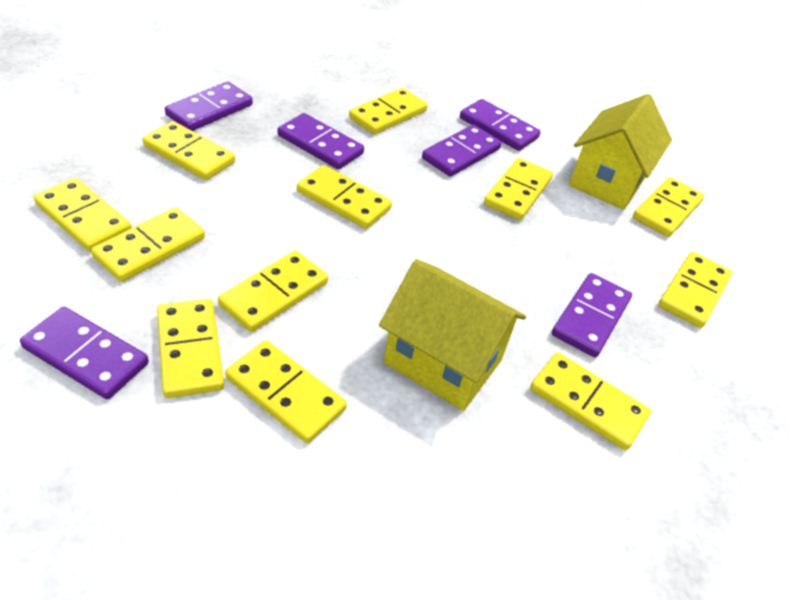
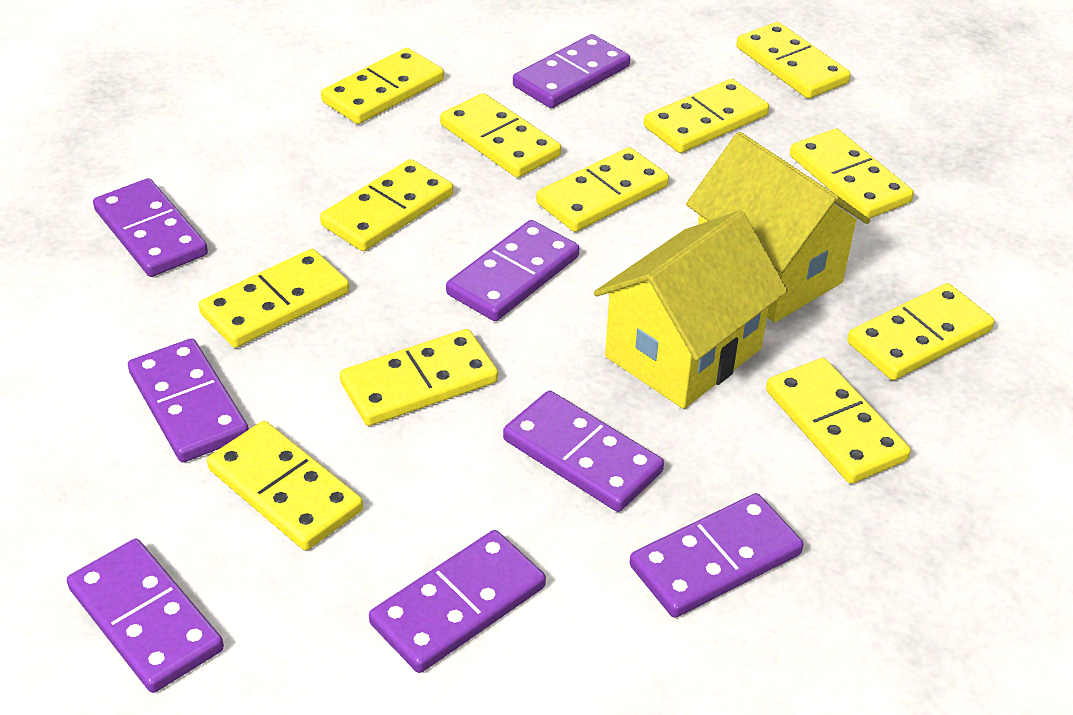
purple domino: 6 -> 8

